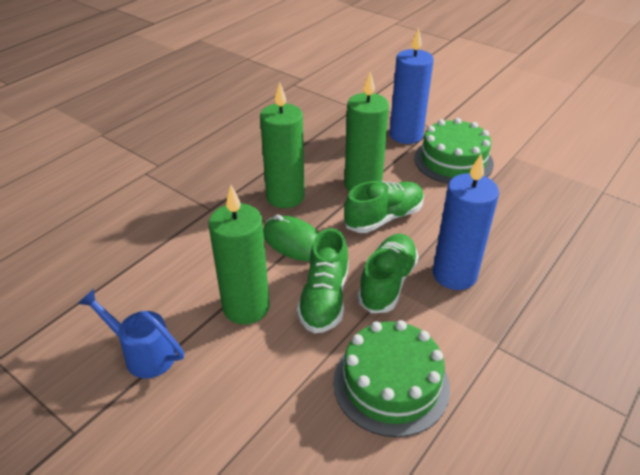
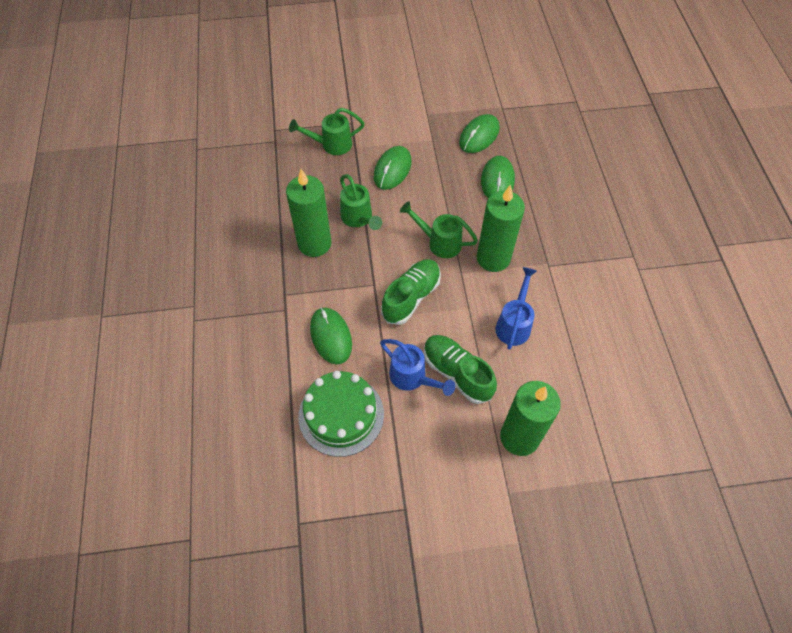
blue candle: 2 -> 0
blue watering can: 1 -> 2
green cake: 2 -> 1
green mouse: 1 -> 4
green shoe: 3 -> 2
green watering can: 0 -> 3

